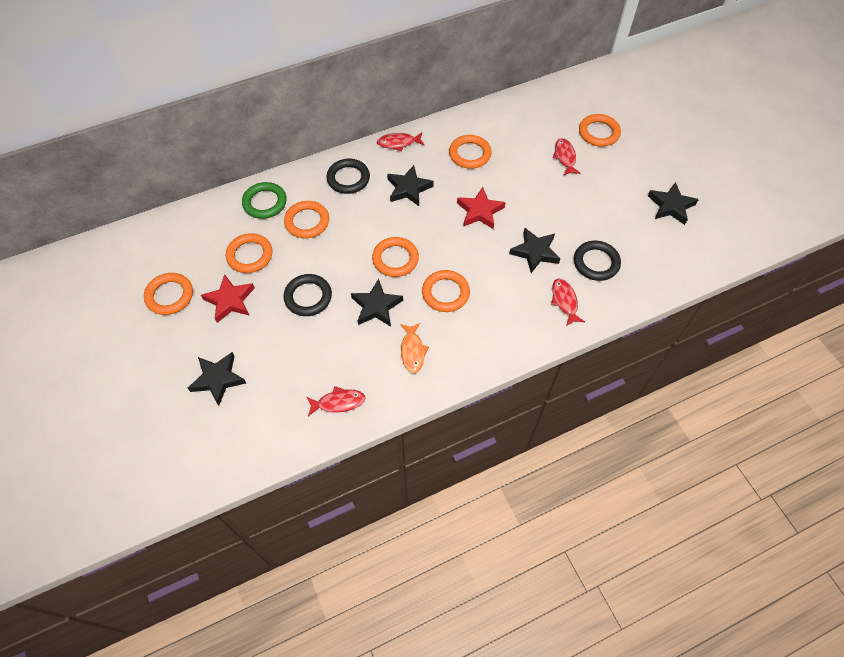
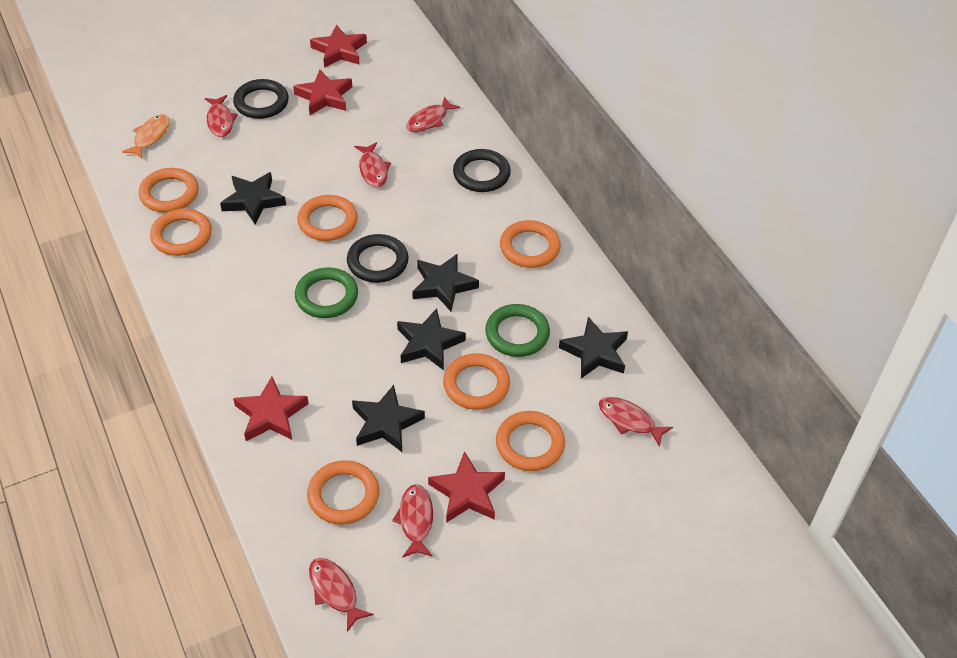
green ring: 1 -> 2
red fish: 4 -> 6
red star: 2 -> 4

